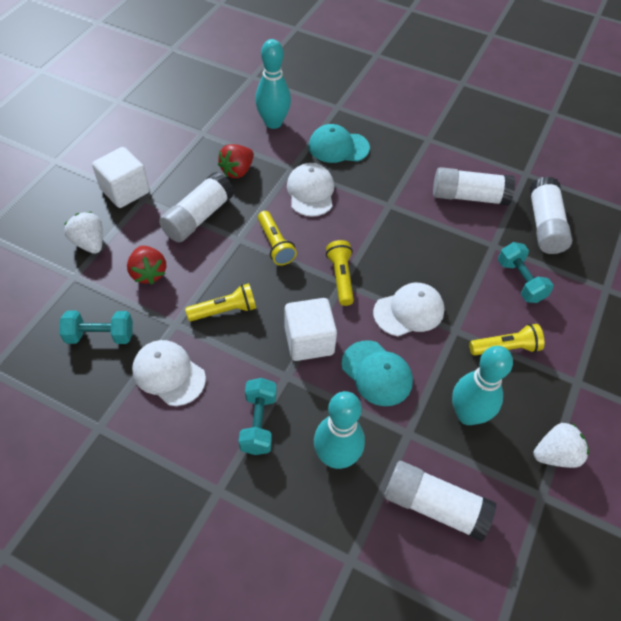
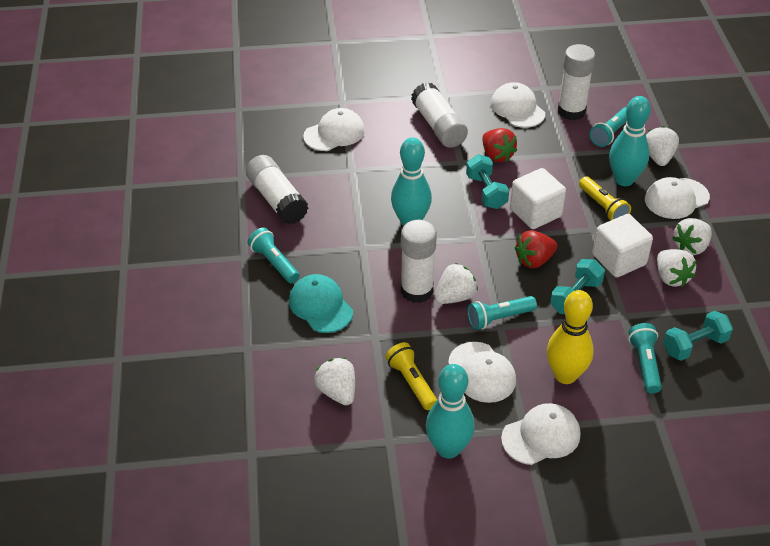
turquoise cap: 2 -> 1
turquoise flashlight: 0 -> 4
white cap: 3 -> 5
white strawberry: 2 -> 5
yellow bowling pin: 0 -> 1
yellow flashlight: 4 -> 2

